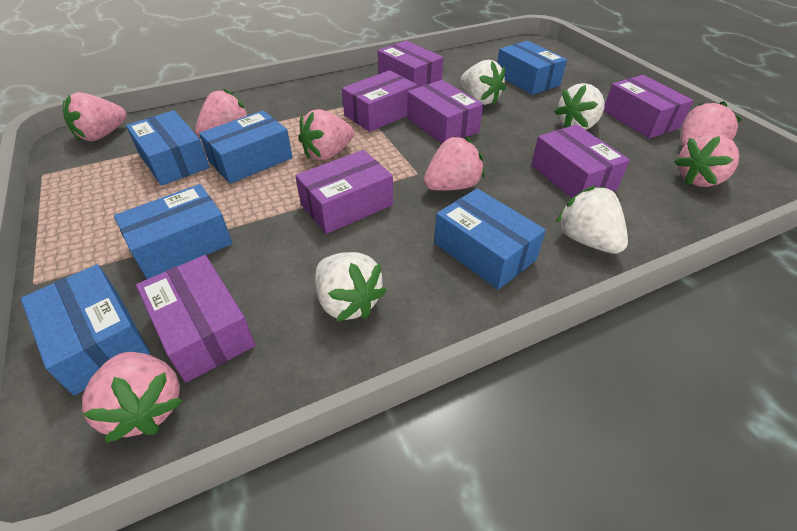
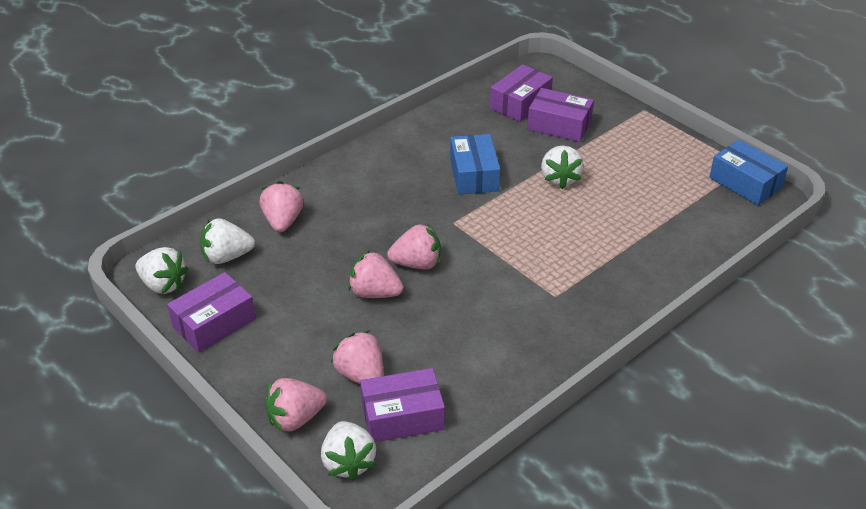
blue box: 6 -> 2
pink strawberry: 7 -> 5
purple box: 7 -> 4

